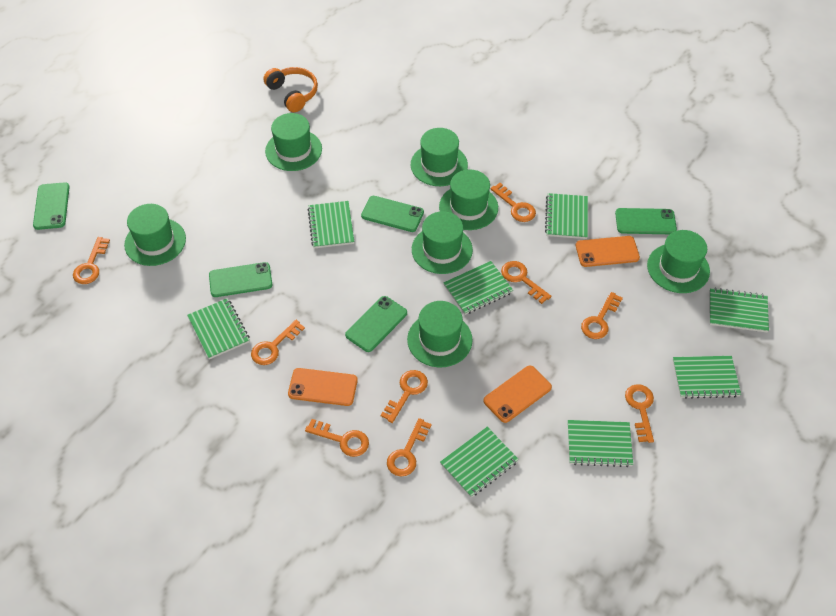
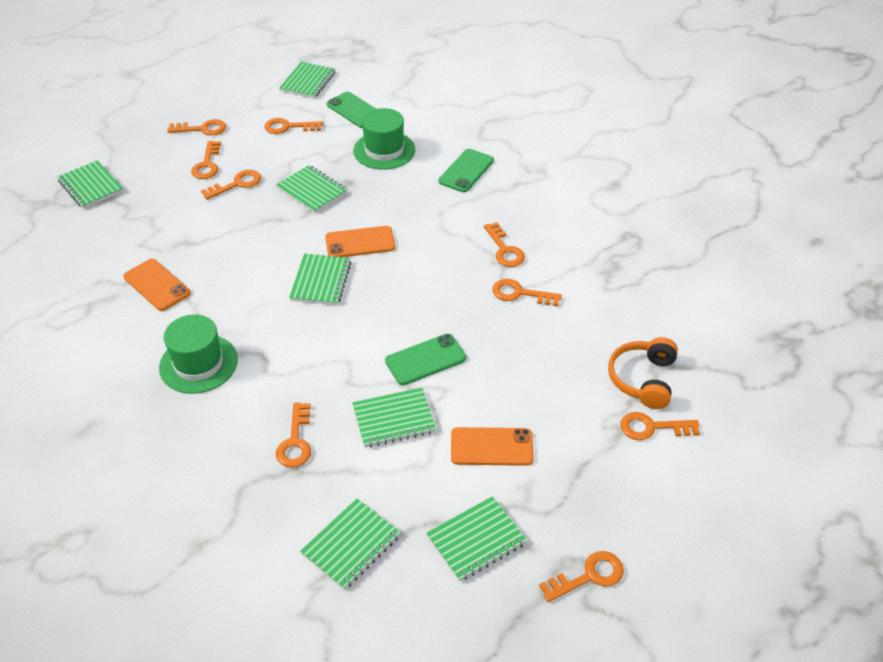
green hat: 7 -> 2
green notebook: 8 -> 7
green phone: 5 -> 3

